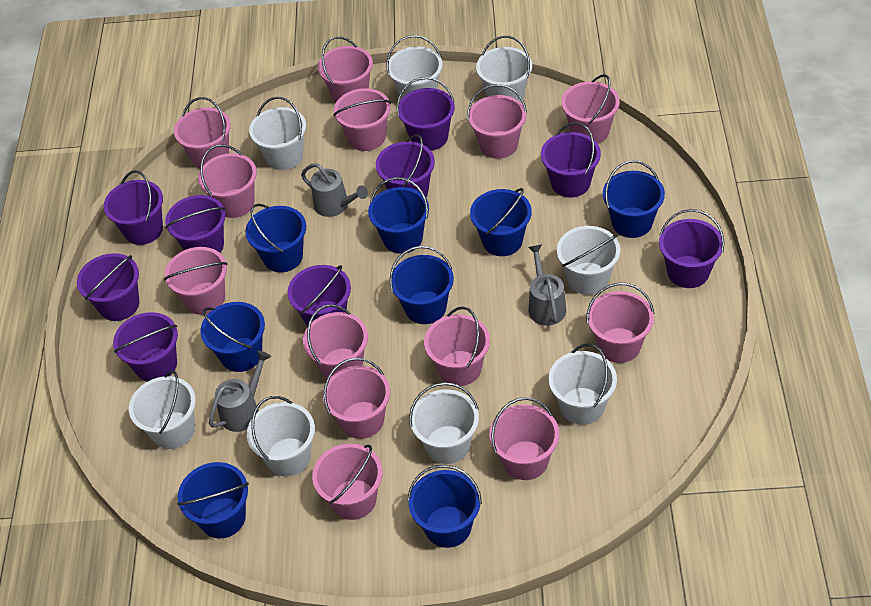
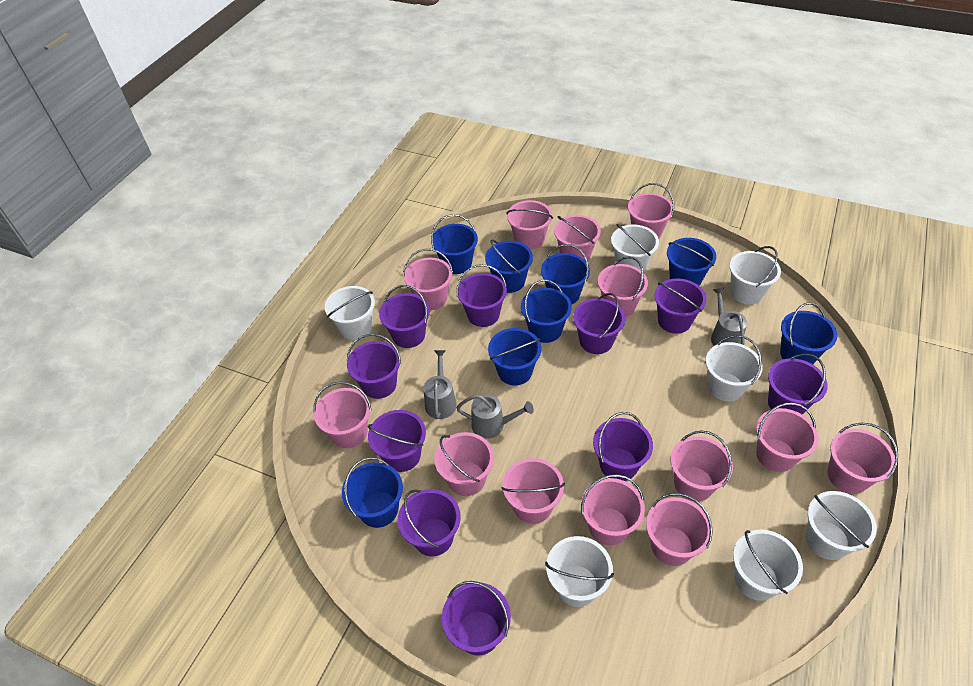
purple bucket: 9 -> 10
white bucket: 8 -> 7

